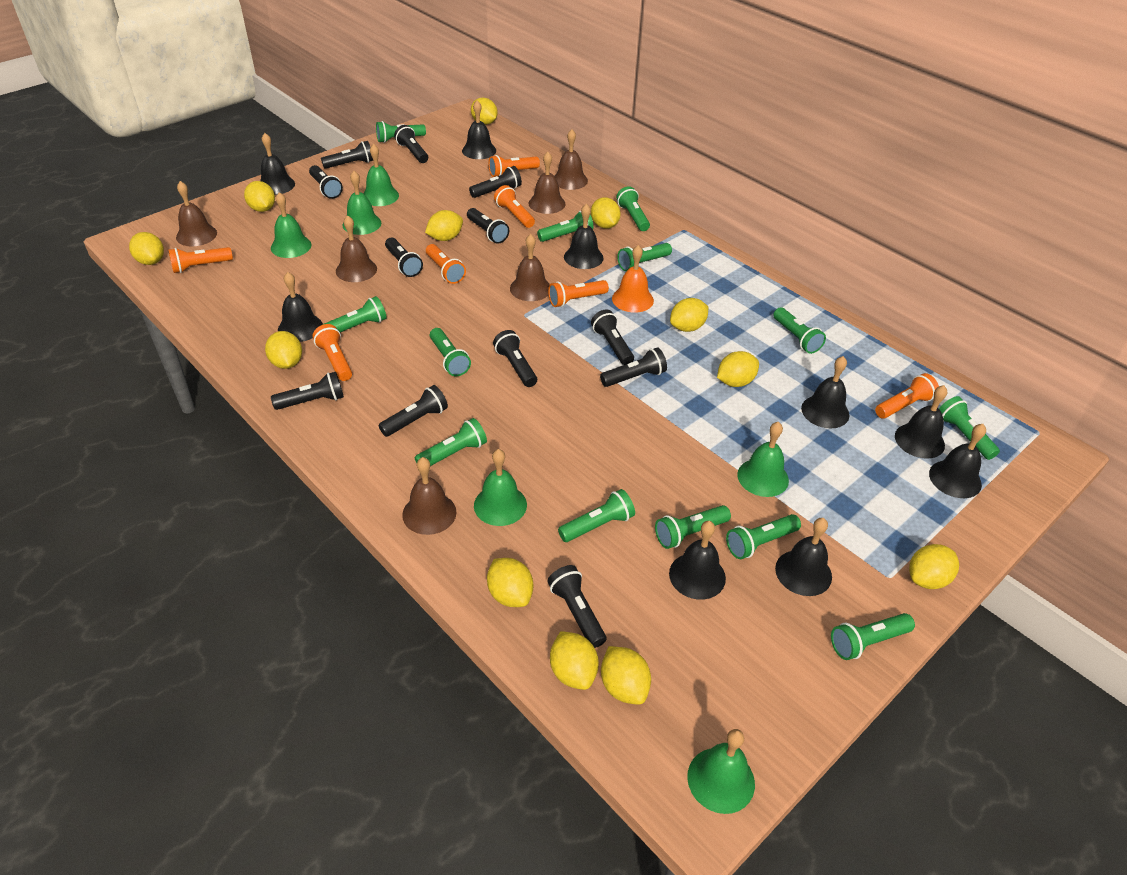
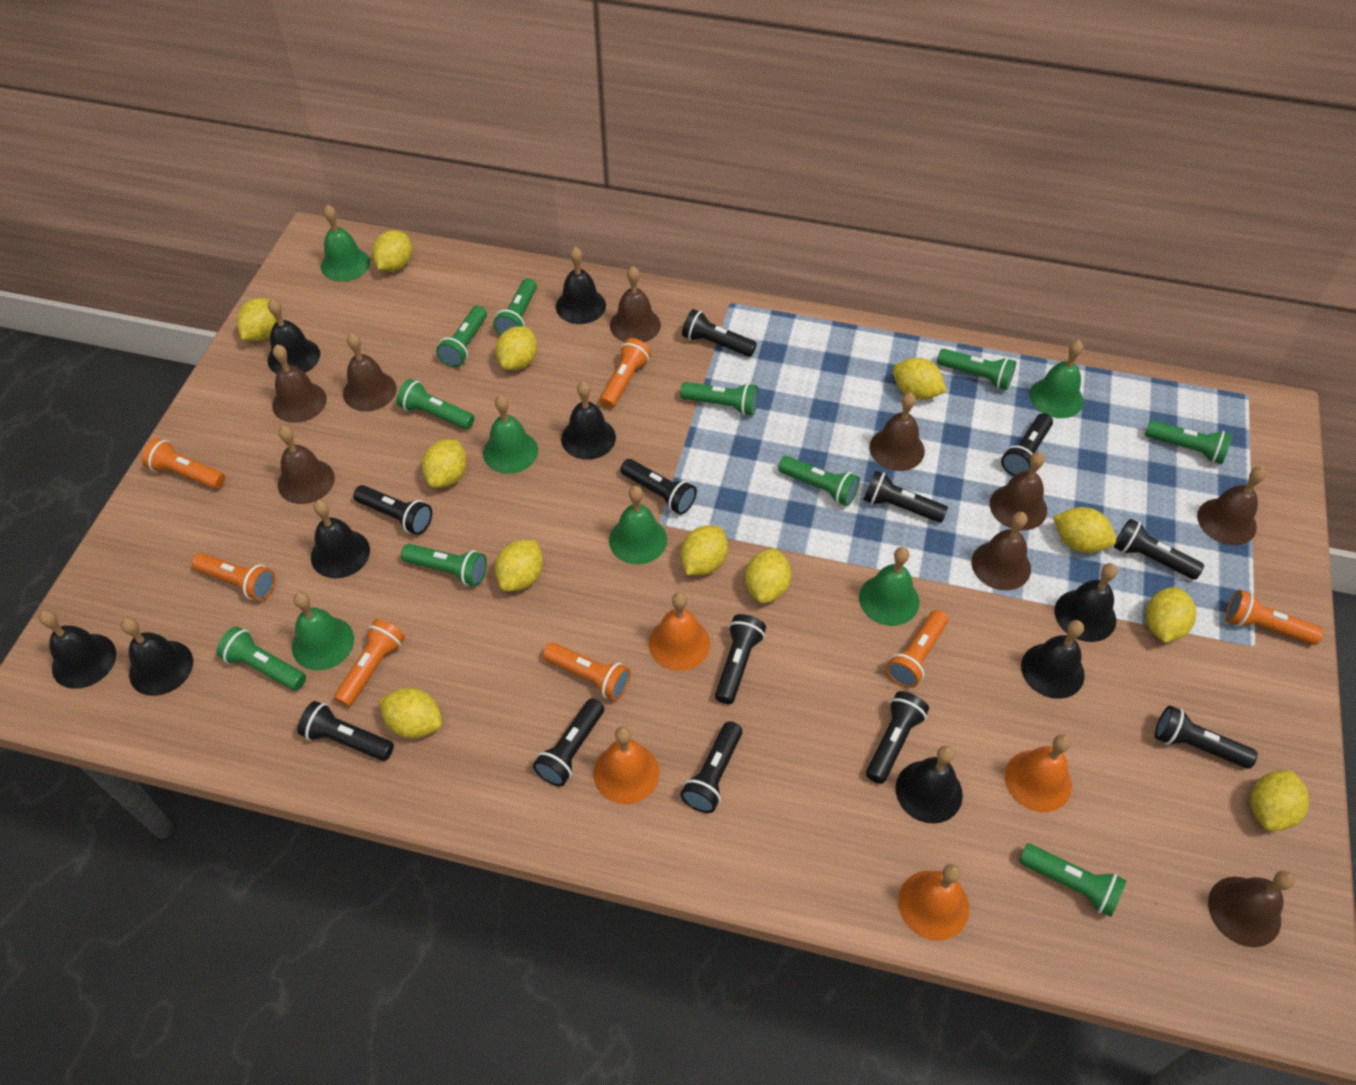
brown bell: 6 -> 9
green flashlight: 13 -> 10
orange bell: 1 -> 4

